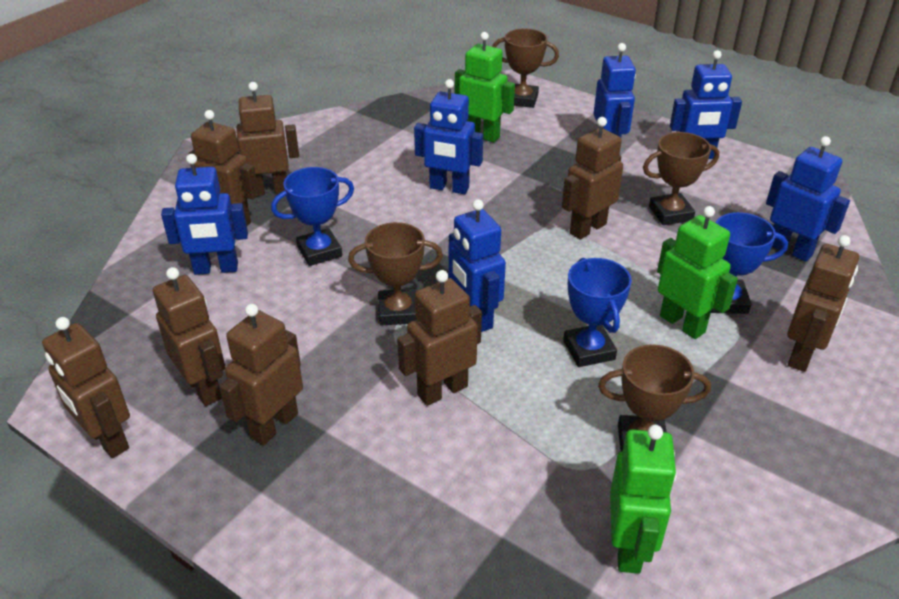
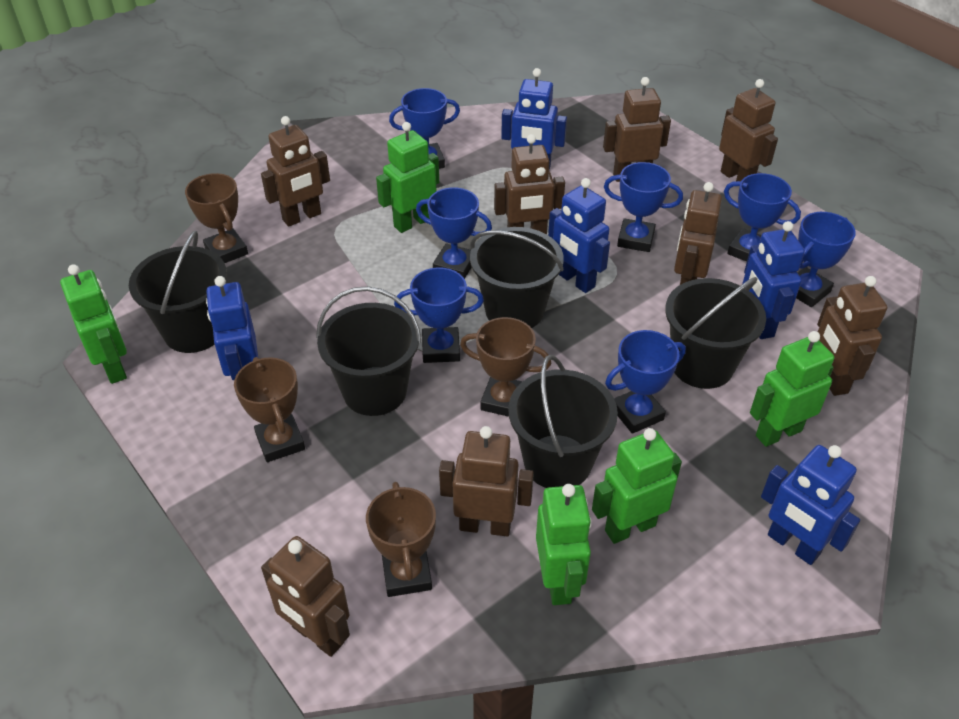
black bucket: 0 -> 5
blue robot: 6 -> 5
blue trophy: 3 -> 7
green robot: 3 -> 5

